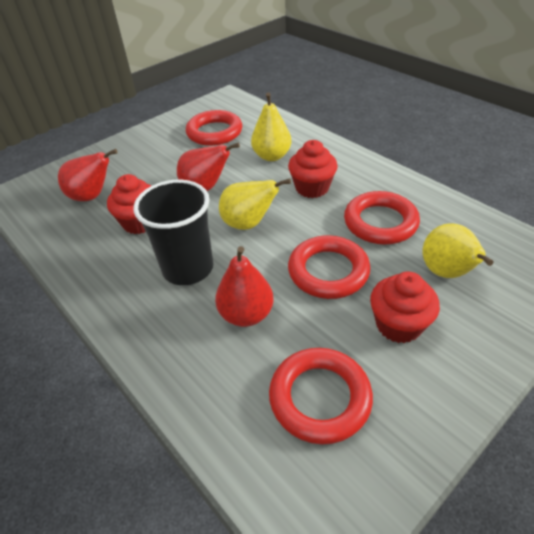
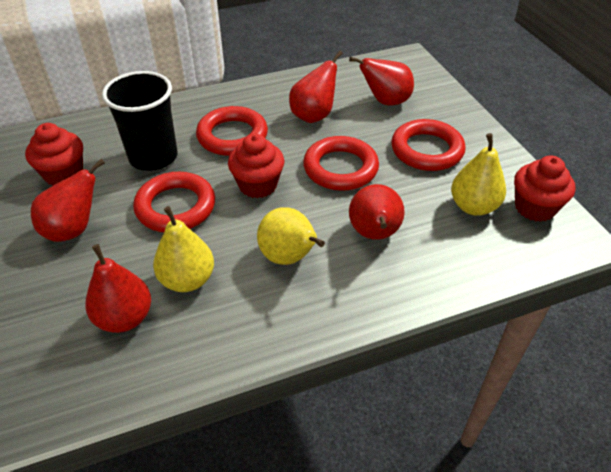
red pear: 3 -> 5

